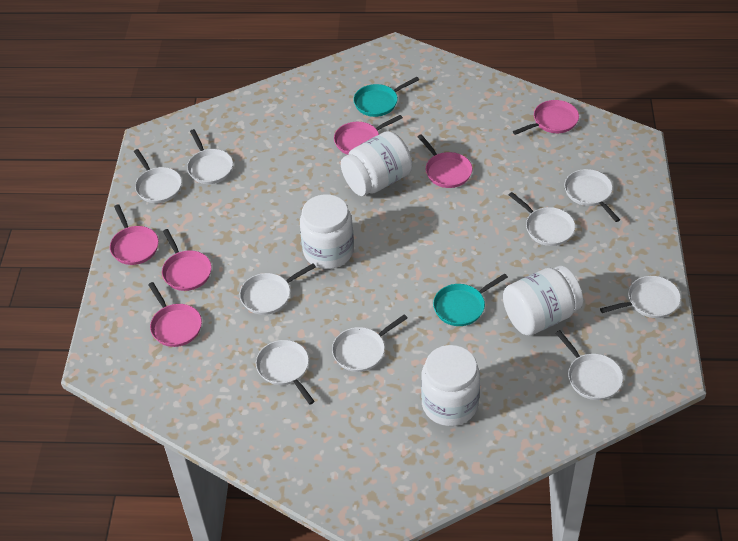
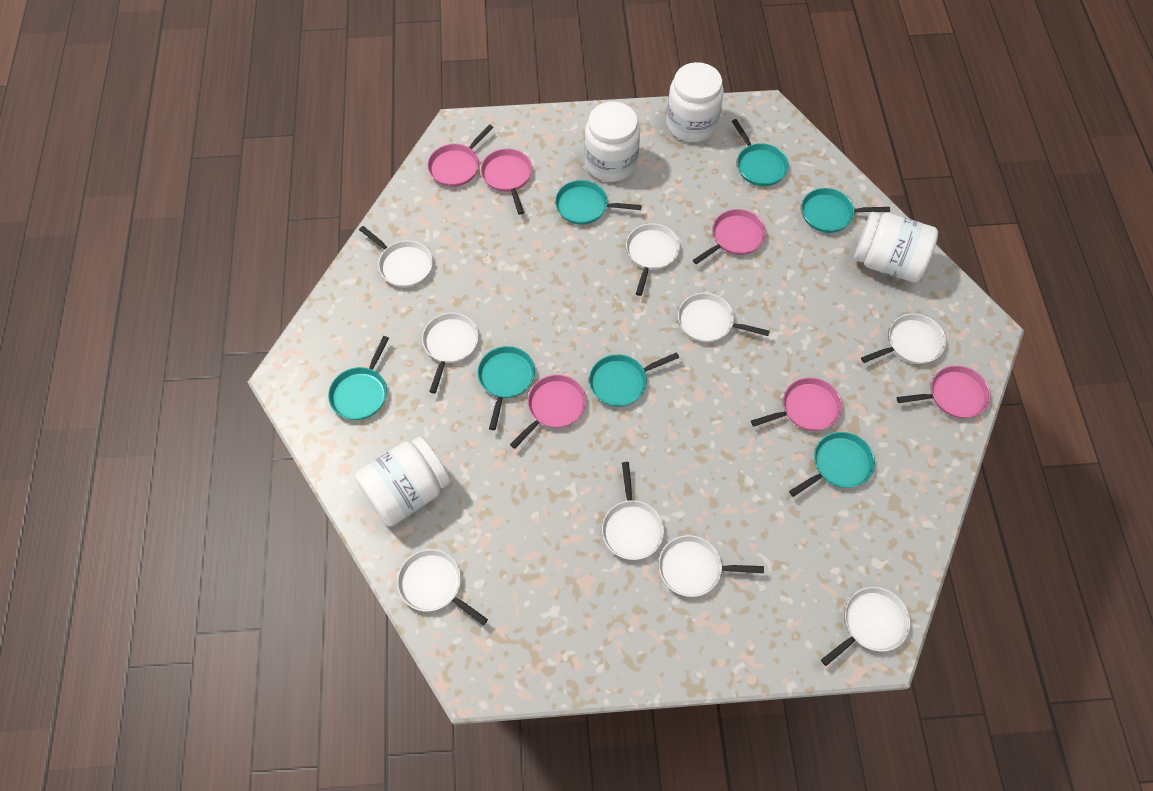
turquoise pan: 2 -> 7

